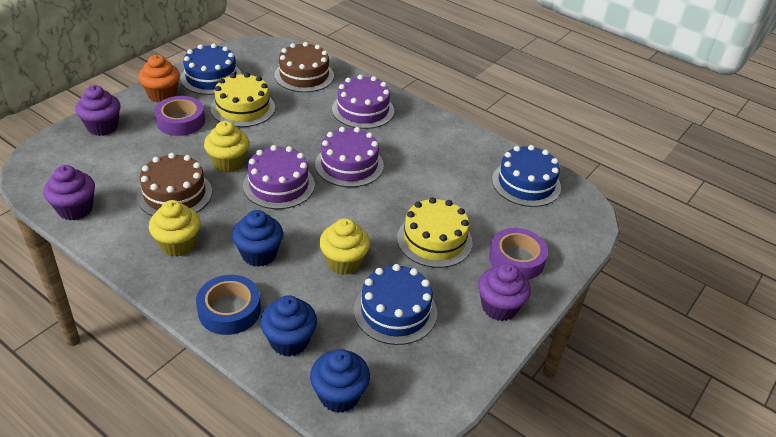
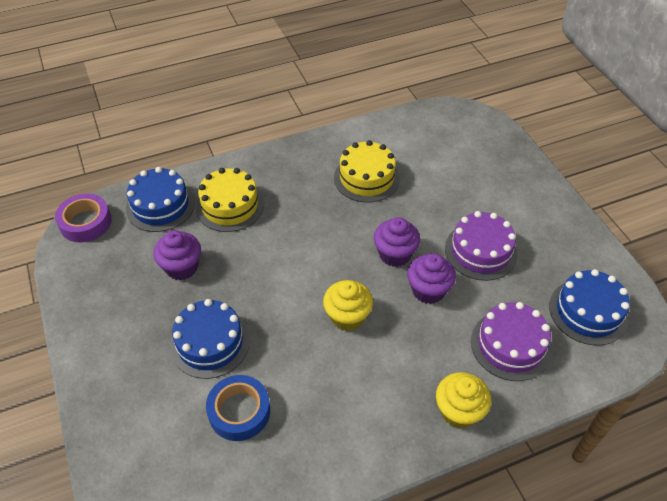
blue cupcake: 3 -> 0
brown cake: 2 -> 0
orange cupcake: 1 -> 0
purple cake: 3 -> 2
purple tape: 2 -> 1
yellow cupcake: 3 -> 2

